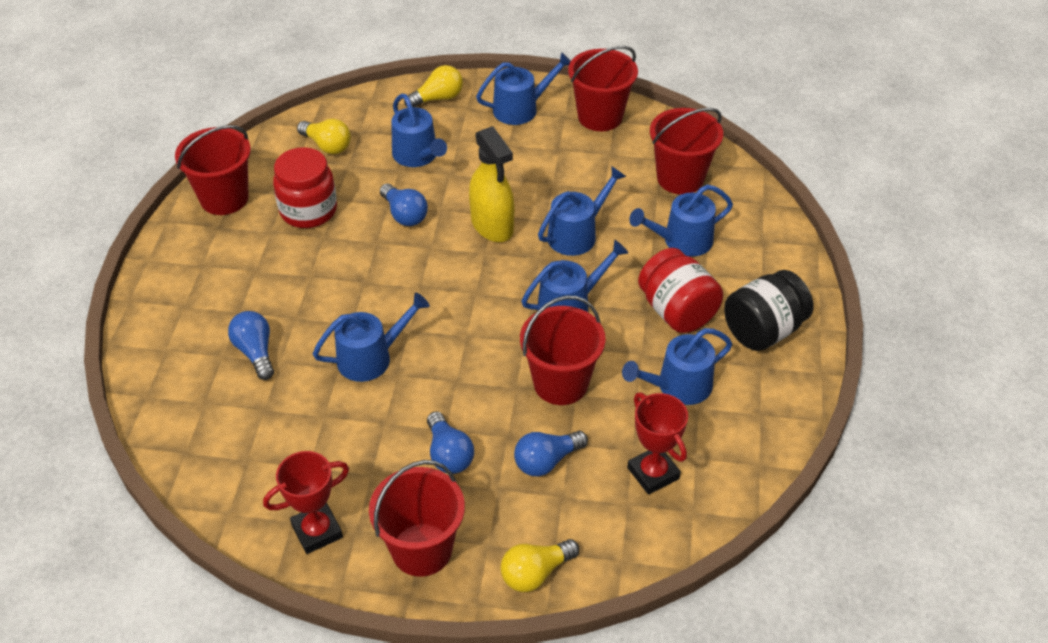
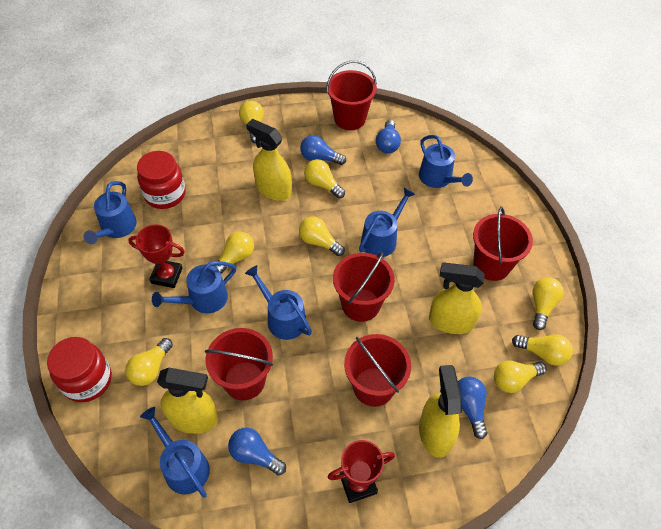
black jar: 1 -> 0
blue watering can: 7 -> 6
yellow light bulb: 3 -> 8
yellow spray bottle: 1 -> 4

